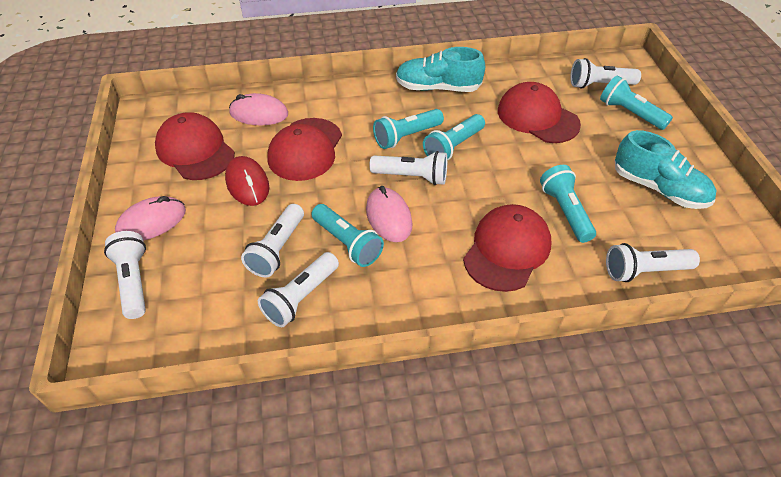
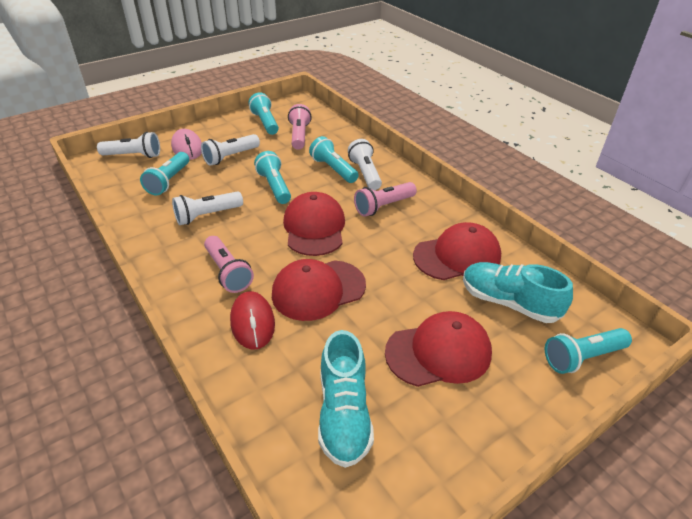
pink flashlight: 0 -> 3
pink mouse: 3 -> 1
white flashlight: 6 -> 4

